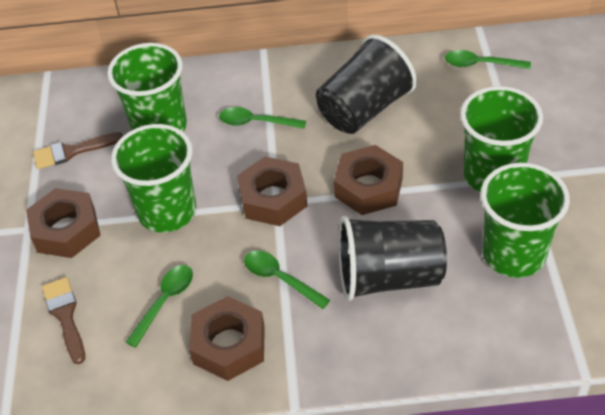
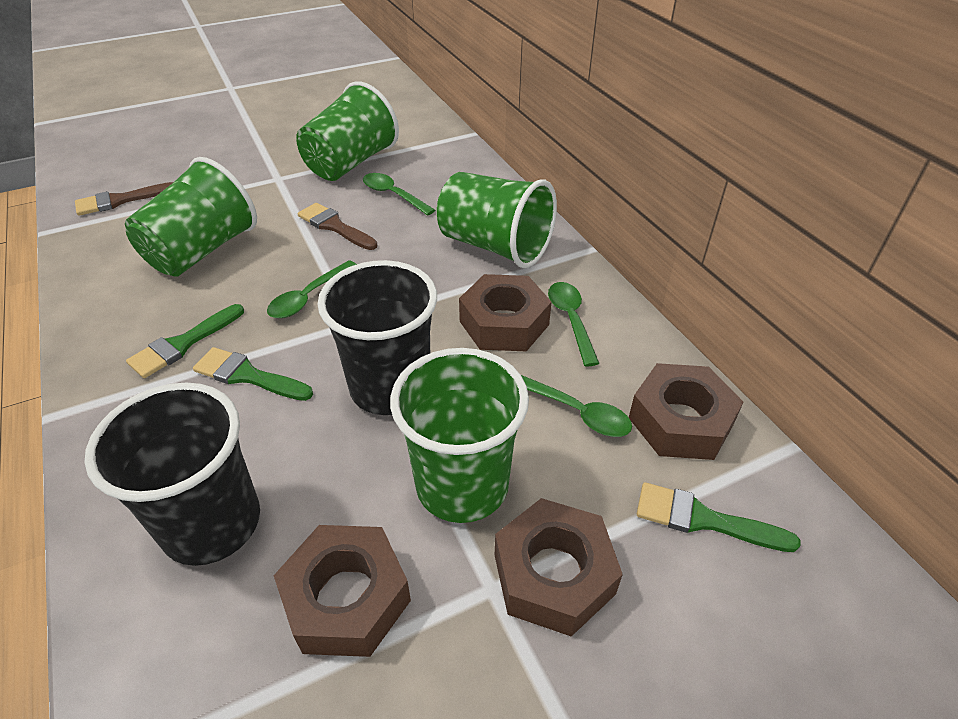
green brush: 0 -> 3

